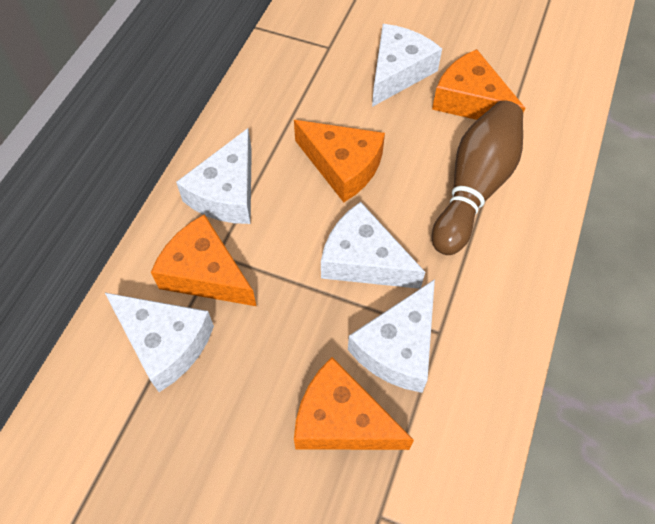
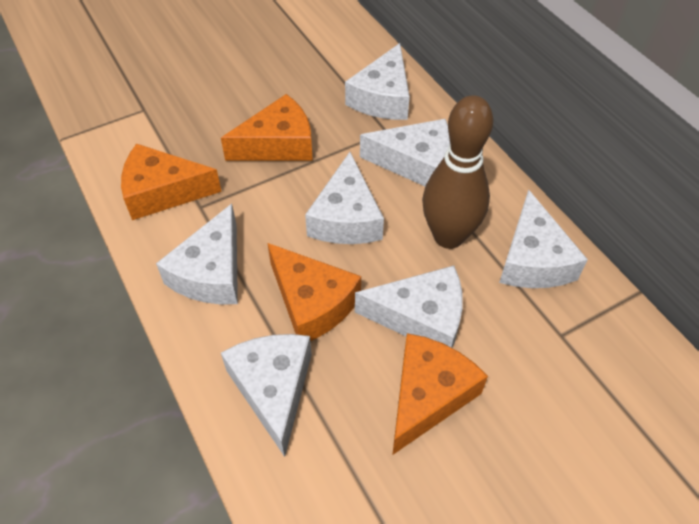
white cheese: 5 -> 7

